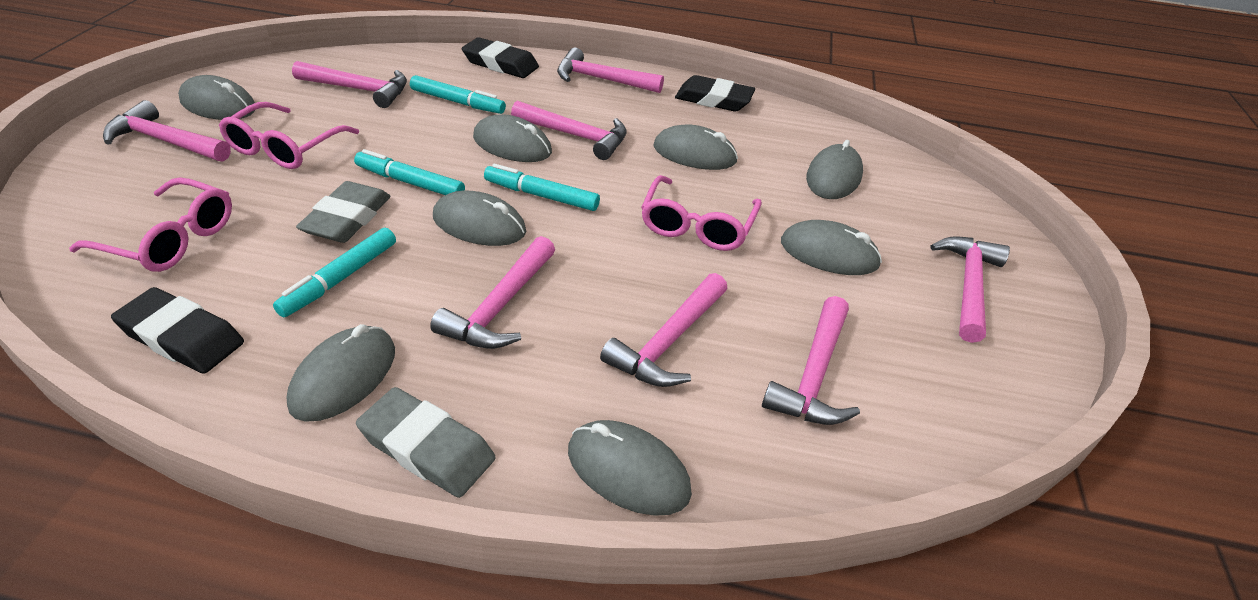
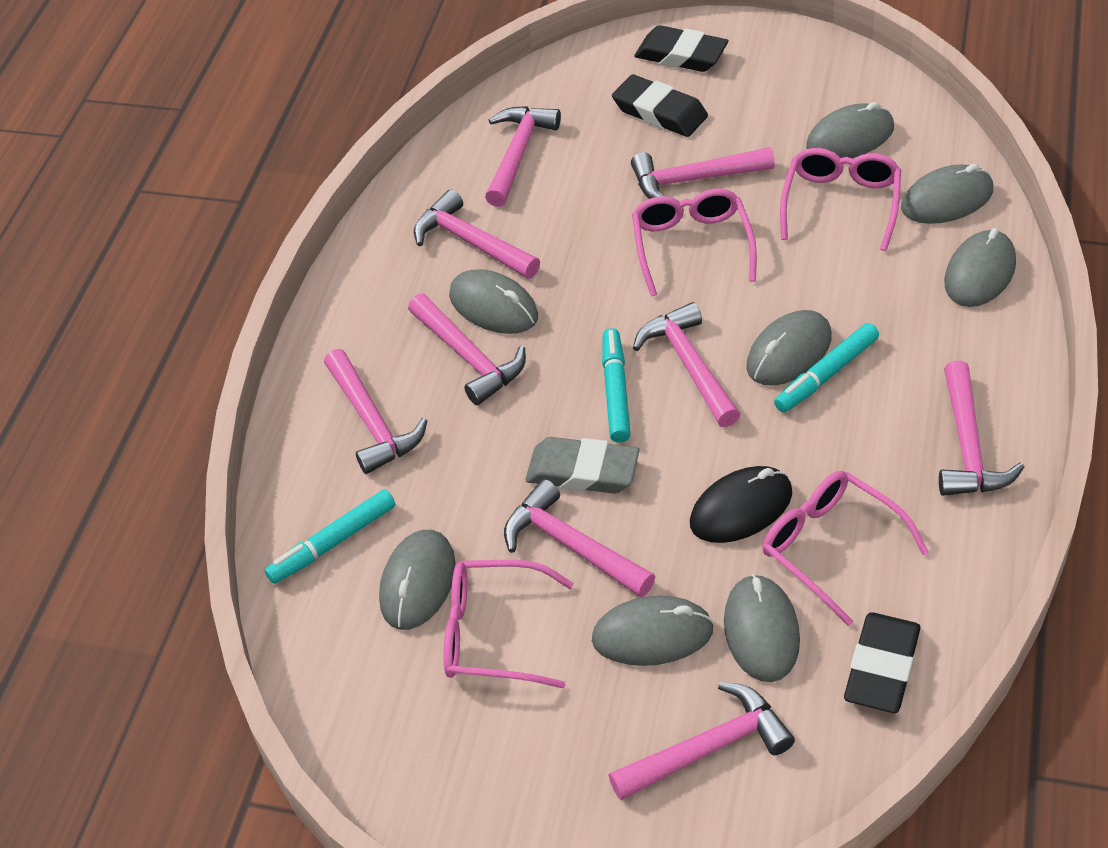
black mouse: 0 -> 1
grey eraser: 2 -> 1
pink glasses: 3 -> 4
pink hammer: 8 -> 9
turquoise marker: 4 -> 3

